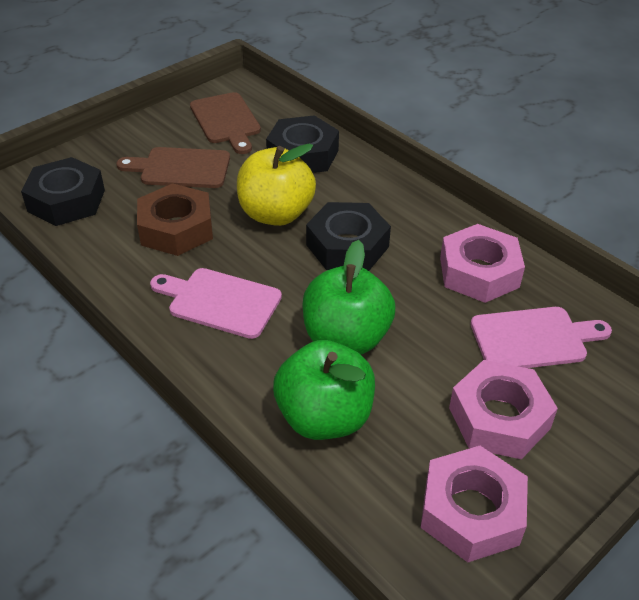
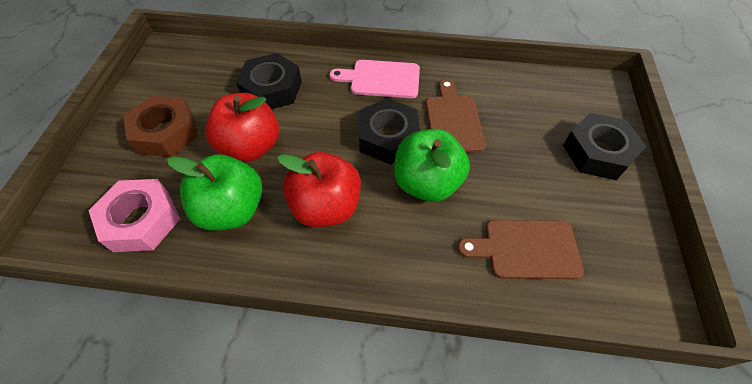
pink cutting board: 2 -> 1
pink nut: 3 -> 1
red apple: 0 -> 2
yellow apple: 1 -> 0

